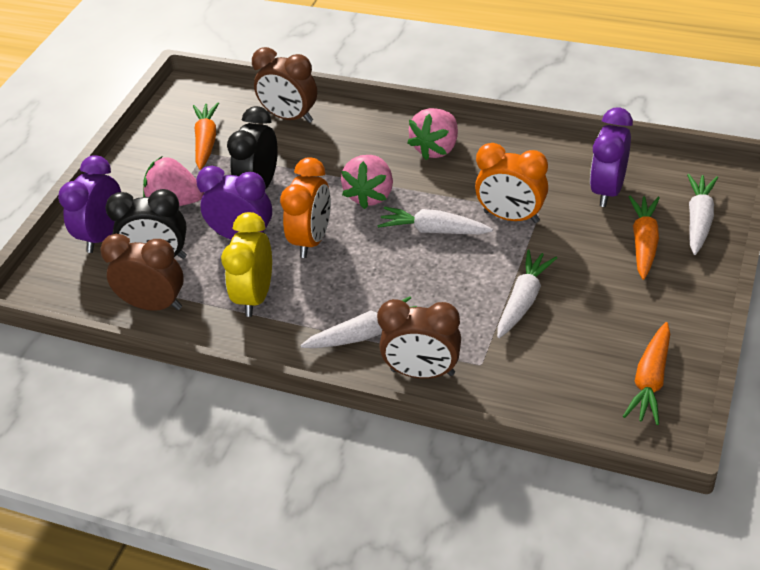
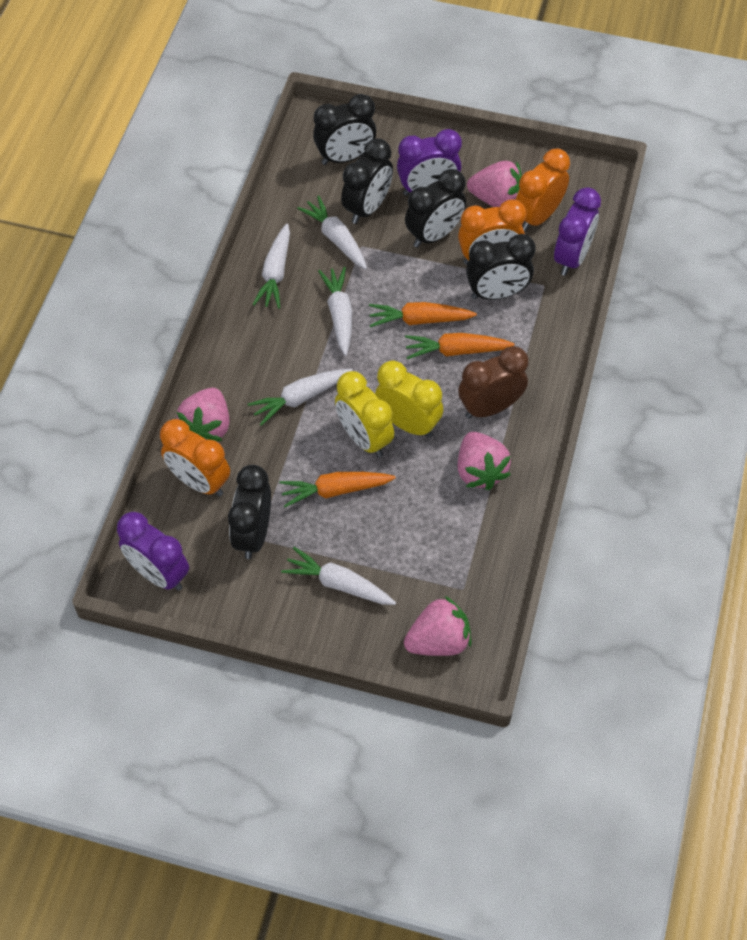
black clock: 2 -> 5
brown clock: 3 -> 1
orange clock: 2 -> 3
pink strawberry: 3 -> 4
white carrot: 4 -> 5
yellow clock: 1 -> 2

